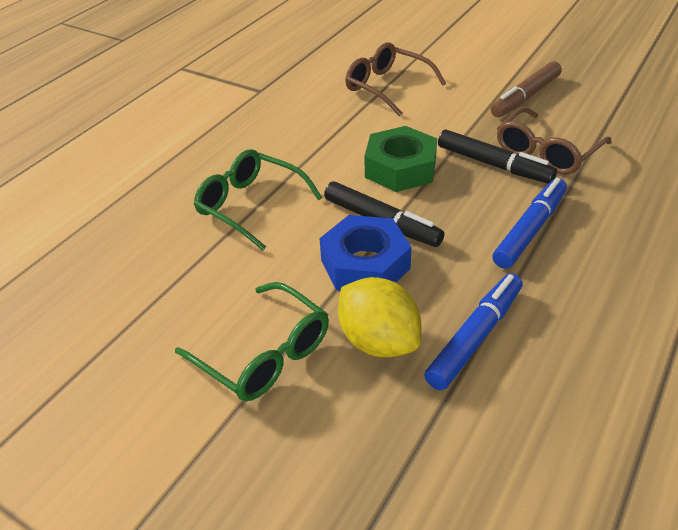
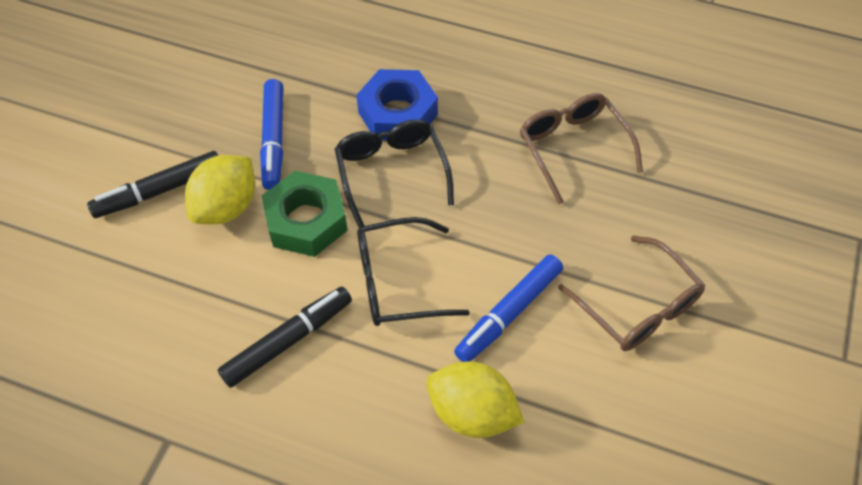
black glasses: 0 -> 2
brown marker: 1 -> 0
green glasses: 2 -> 0
yellow lemon: 1 -> 2

